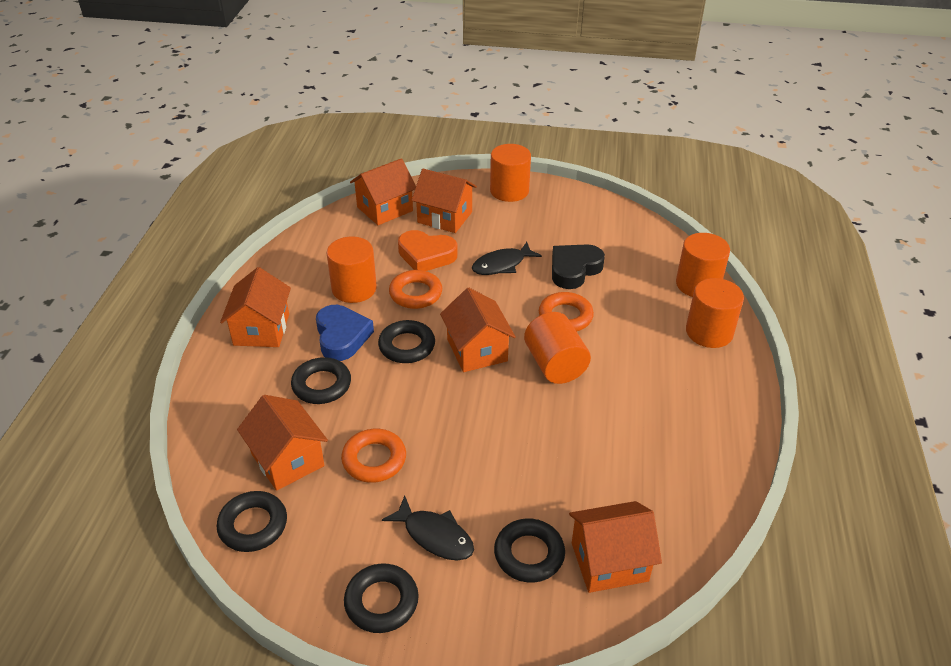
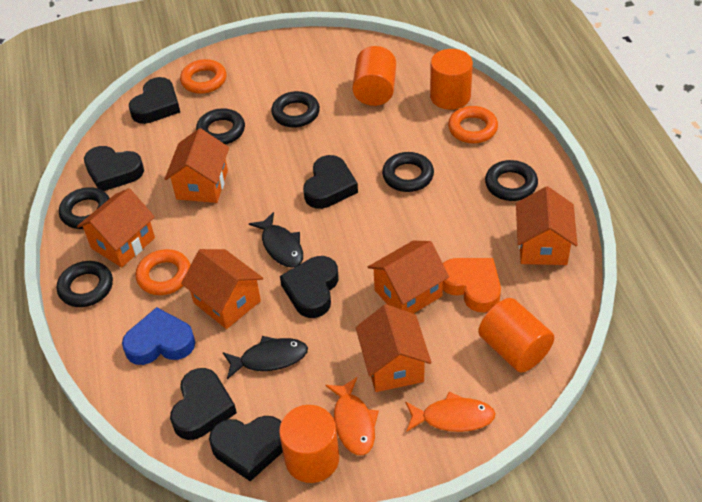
black heart: 1 -> 6
black ring: 5 -> 6
orange cylinder: 5 -> 4
orange fish: 0 -> 2

